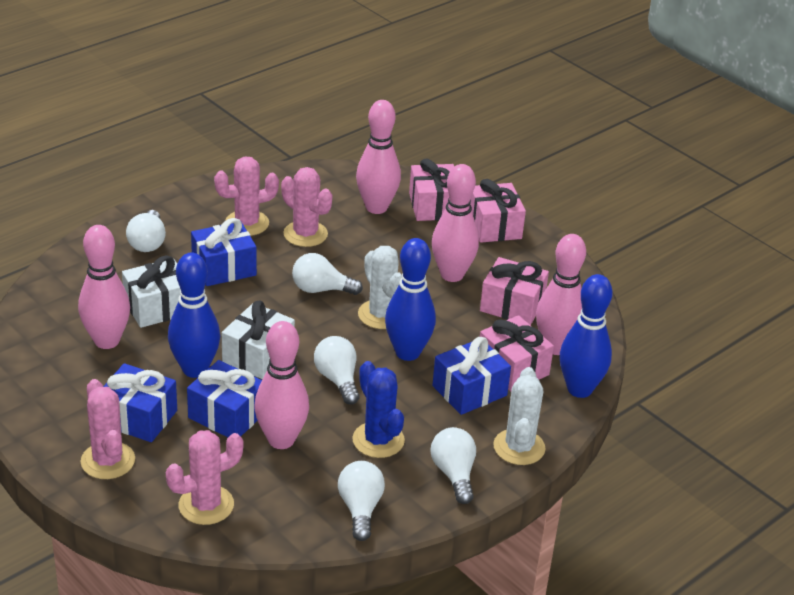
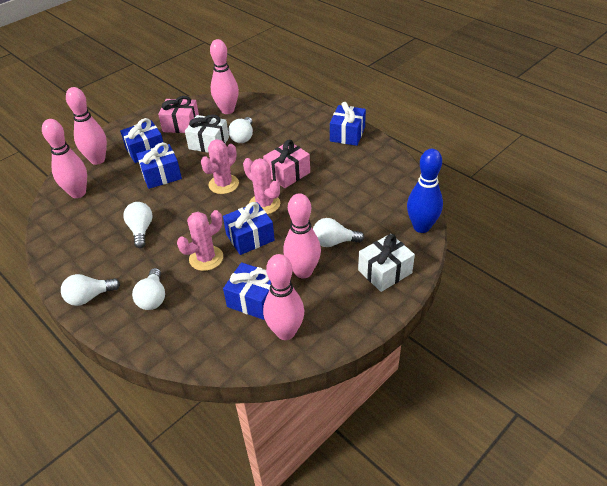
blue bowling pin: 3 -> 1
blue cactus: 1 -> 0
blue gift: 4 -> 5
pink cactus: 4 -> 3
pink gift: 4 -> 2
white cactus: 2 -> 0

